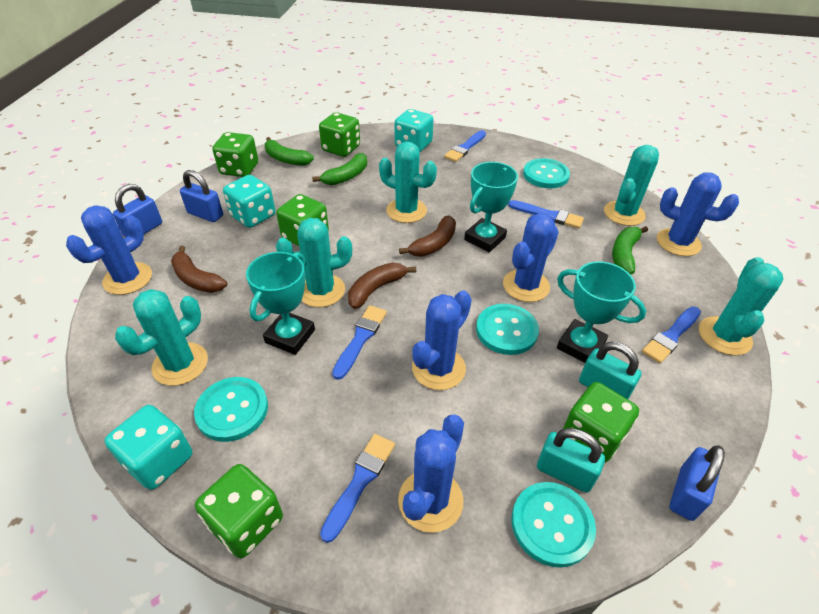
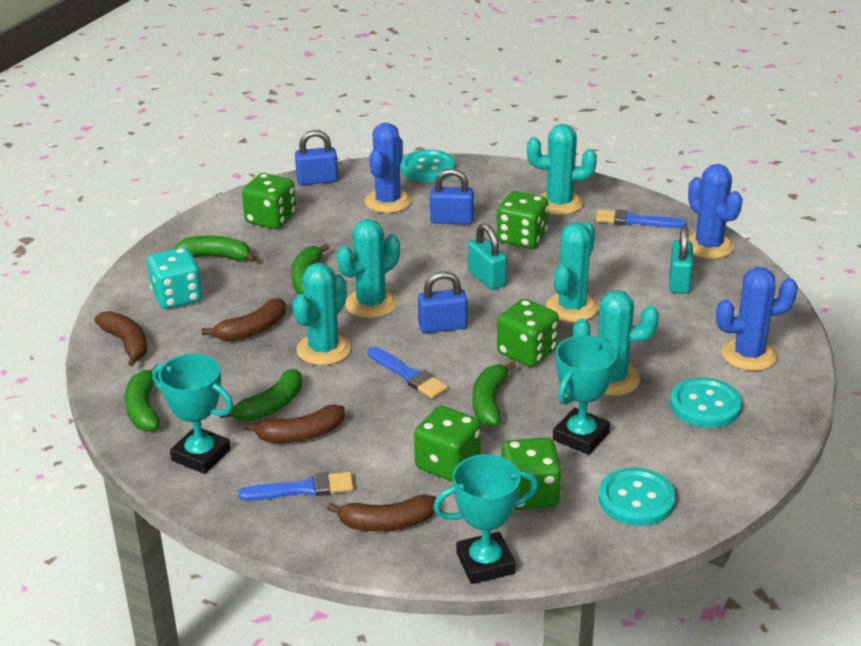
blue brush: 5 -> 3
blue cactus: 5 -> 3
brown banana: 3 -> 4
green banana: 3 -> 5
turquoise button: 4 -> 3
turquoise dice: 3 -> 1

